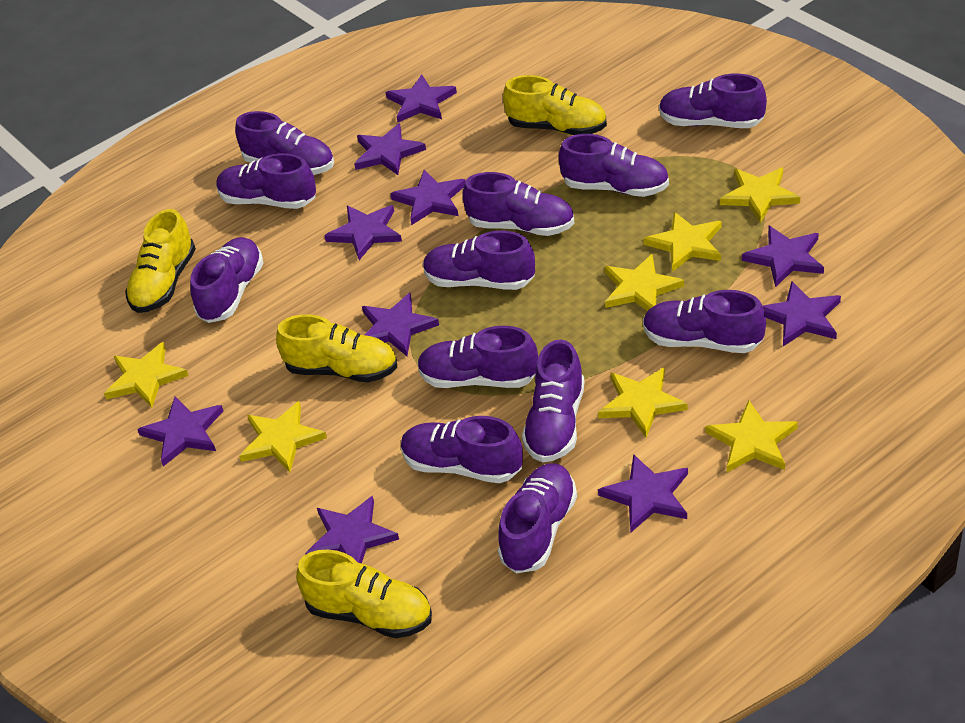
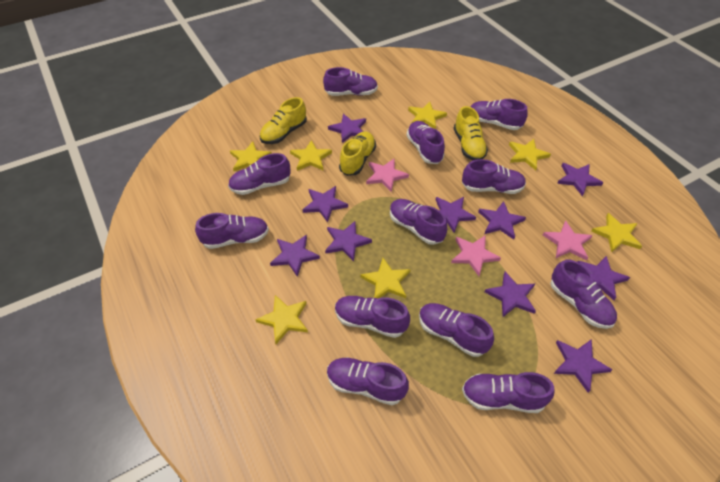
pink star: 0 -> 3
yellow shoe: 4 -> 3

